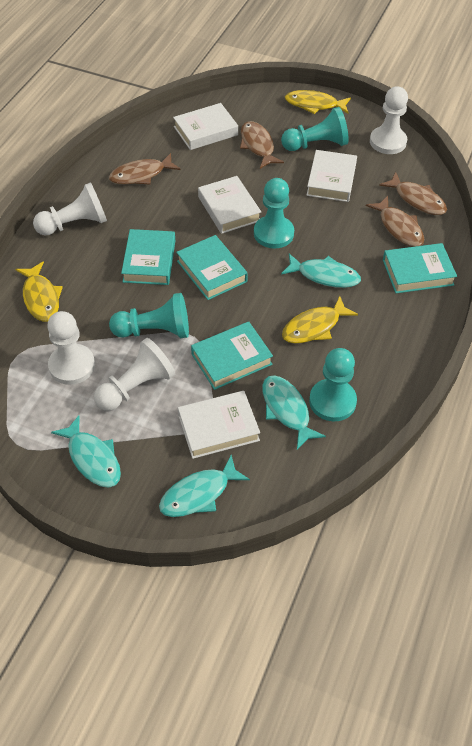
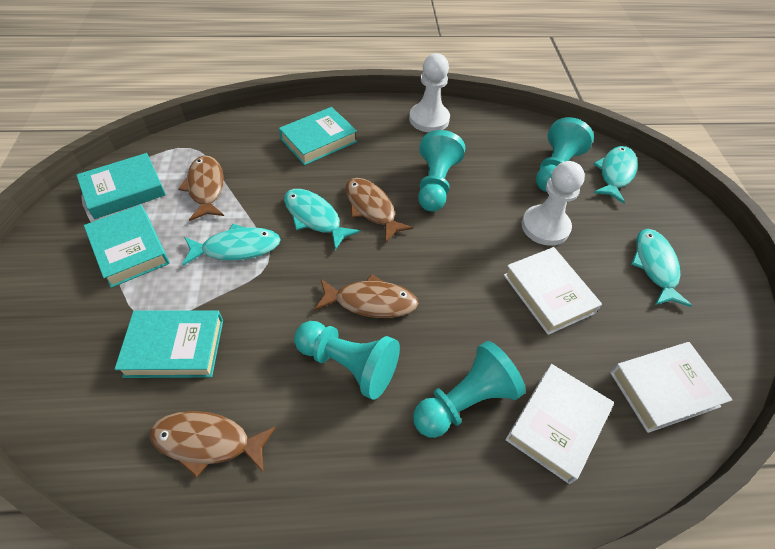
white book: 4 -> 3
white pawn: 4 -> 2
yellow fish: 3 -> 0

